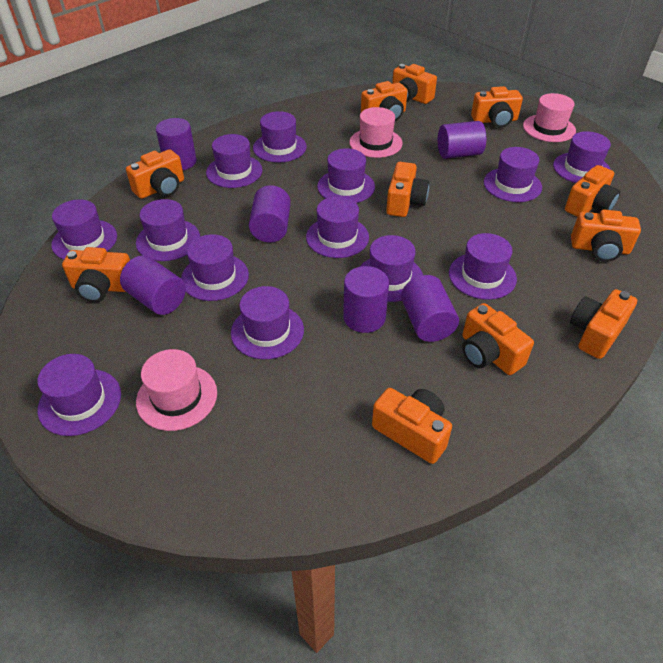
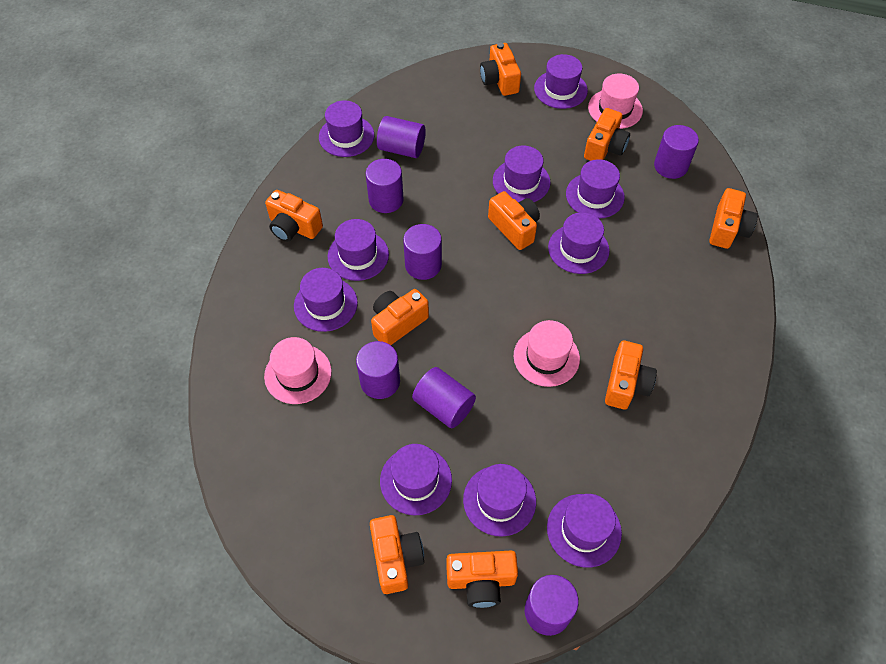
orange camera: 11 -> 9
purple cylinder: 6 -> 7
purple hat: 13 -> 10

